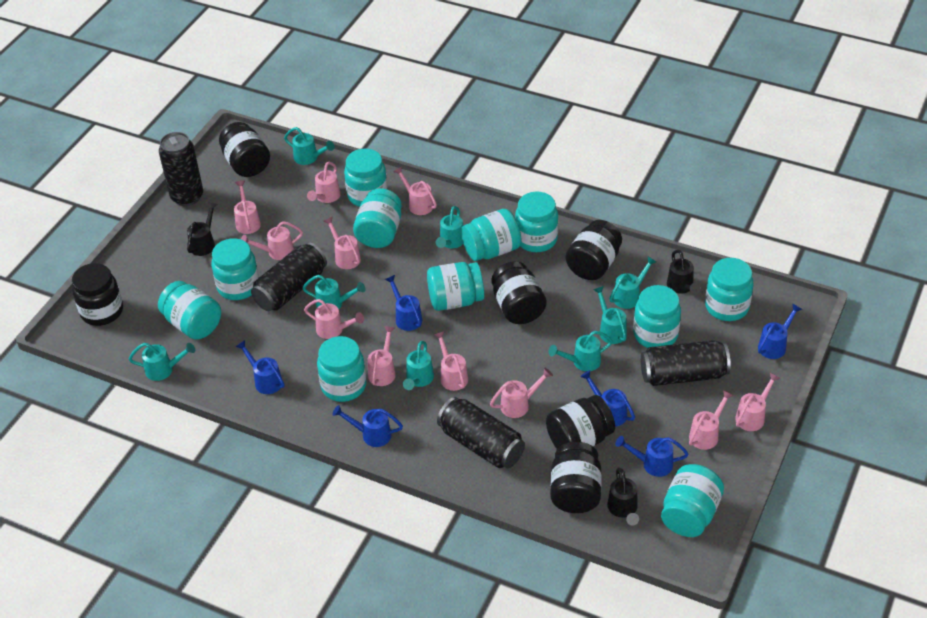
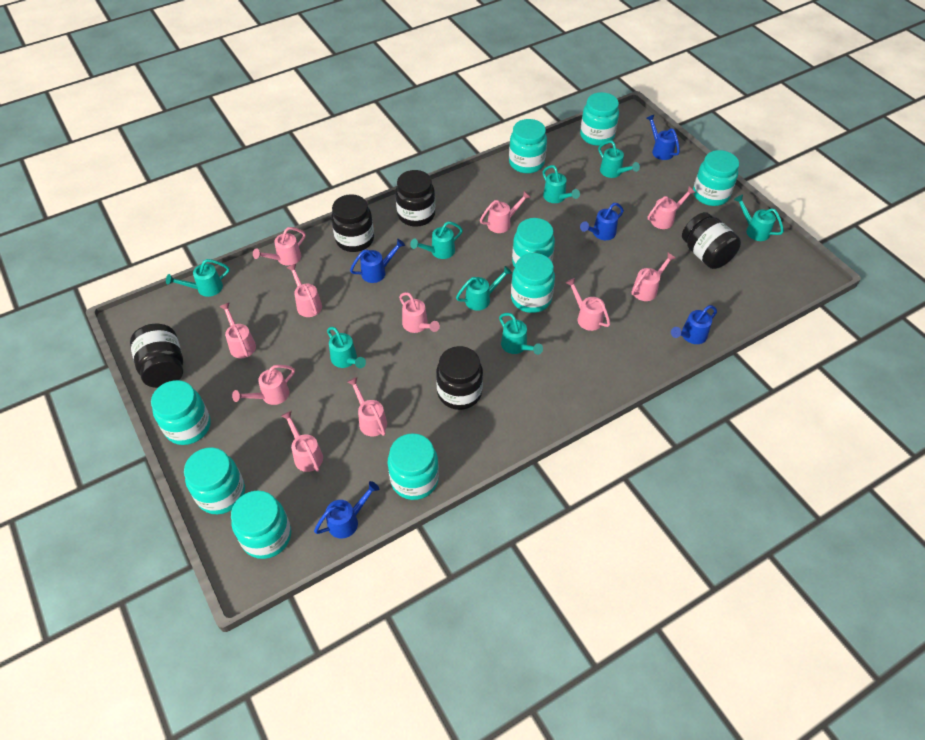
black can: 4 -> 0
black jar: 6 -> 5
black watering can: 3 -> 0
blue watering can: 6 -> 5
turquoise jar: 11 -> 9

